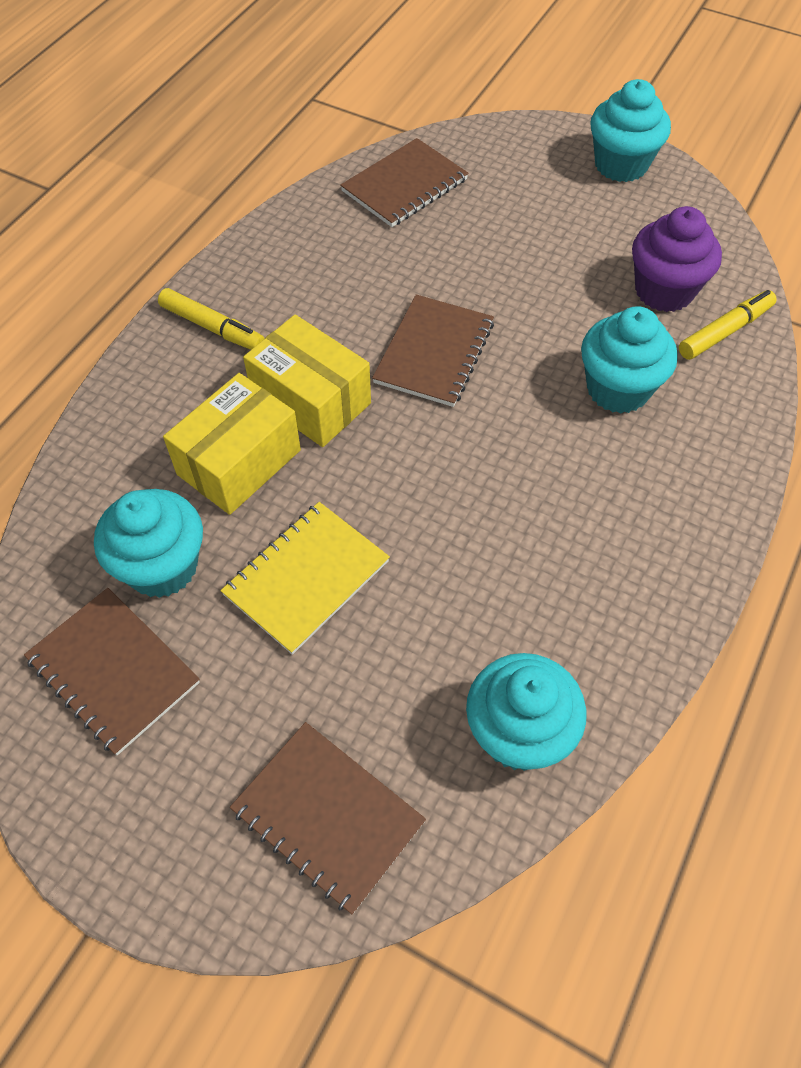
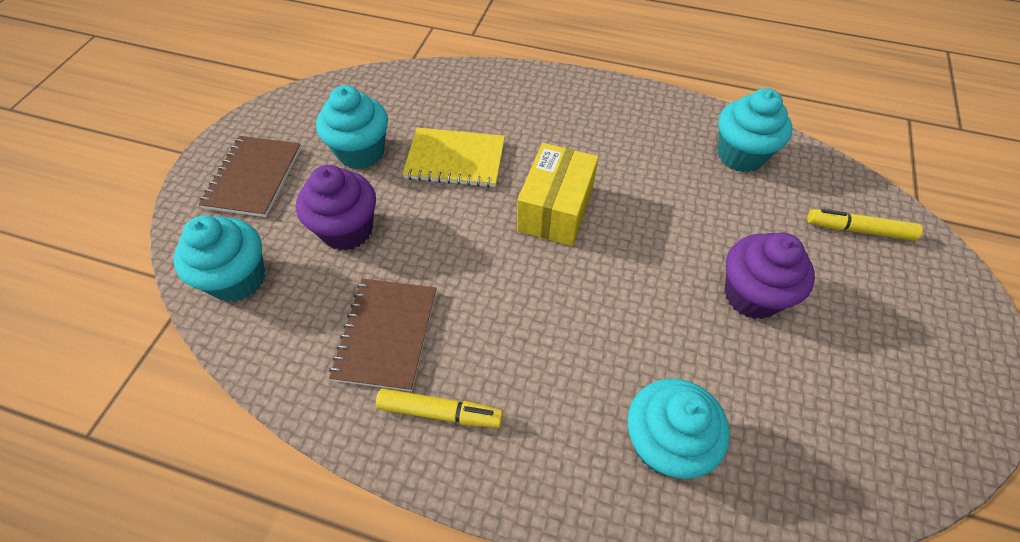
brown notebook: 4 -> 2
purple cupcake: 1 -> 2
yellow box: 2 -> 1

